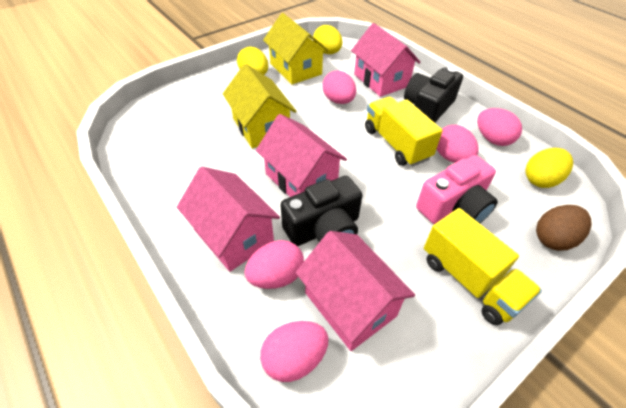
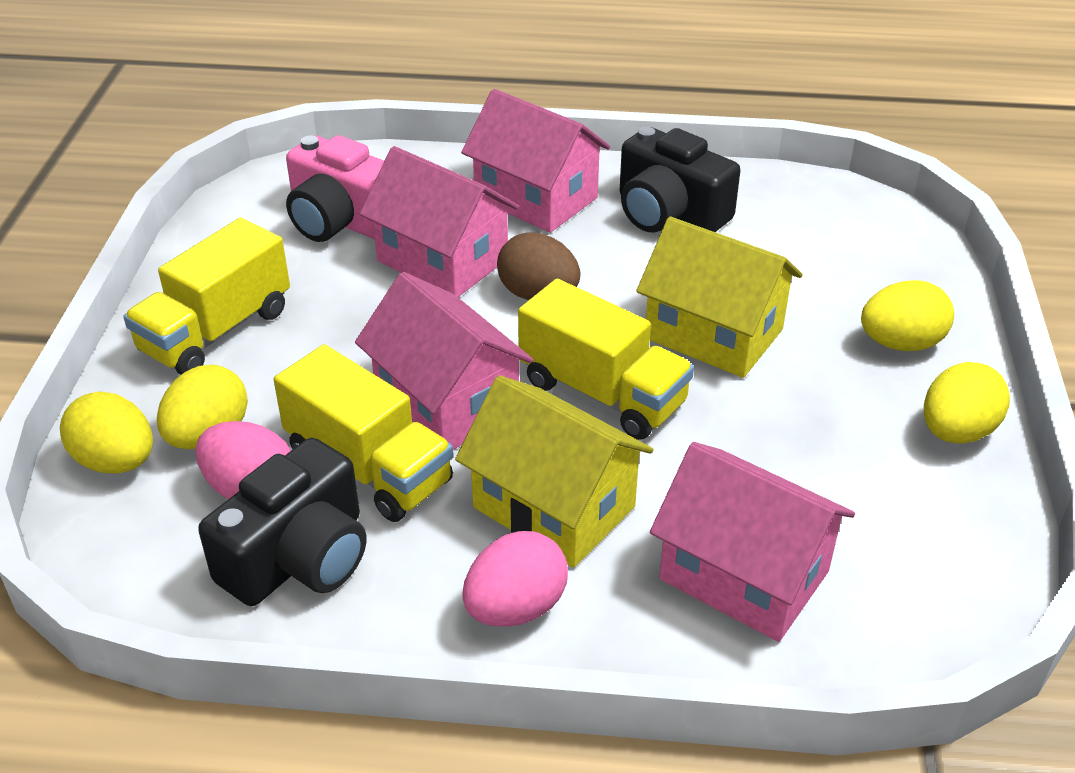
pink egg: 5 -> 2
yellow egg: 3 -> 4
yellow truck: 2 -> 3

